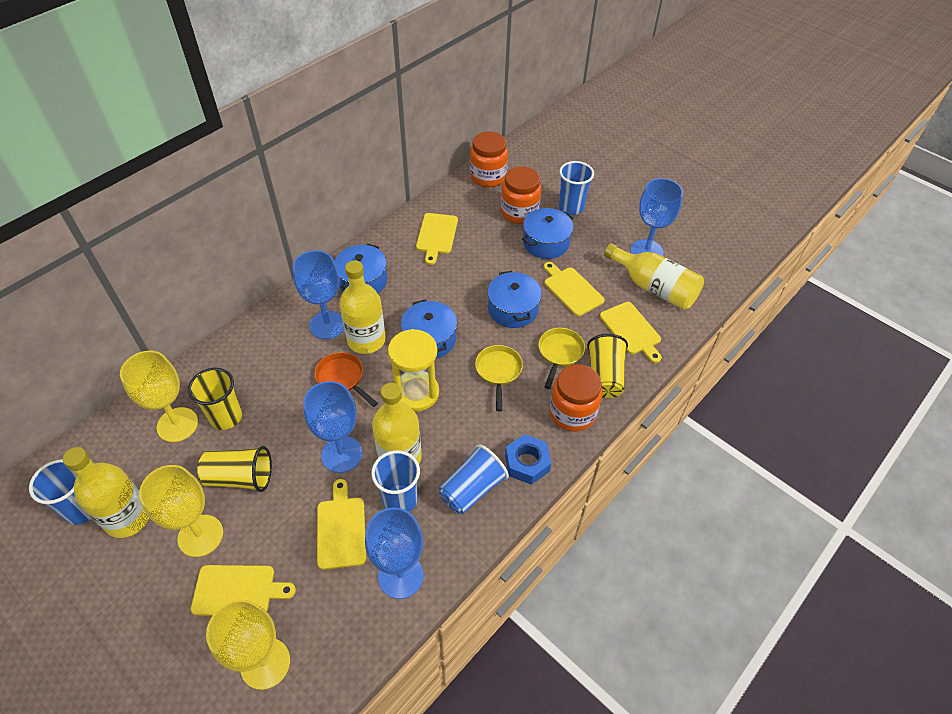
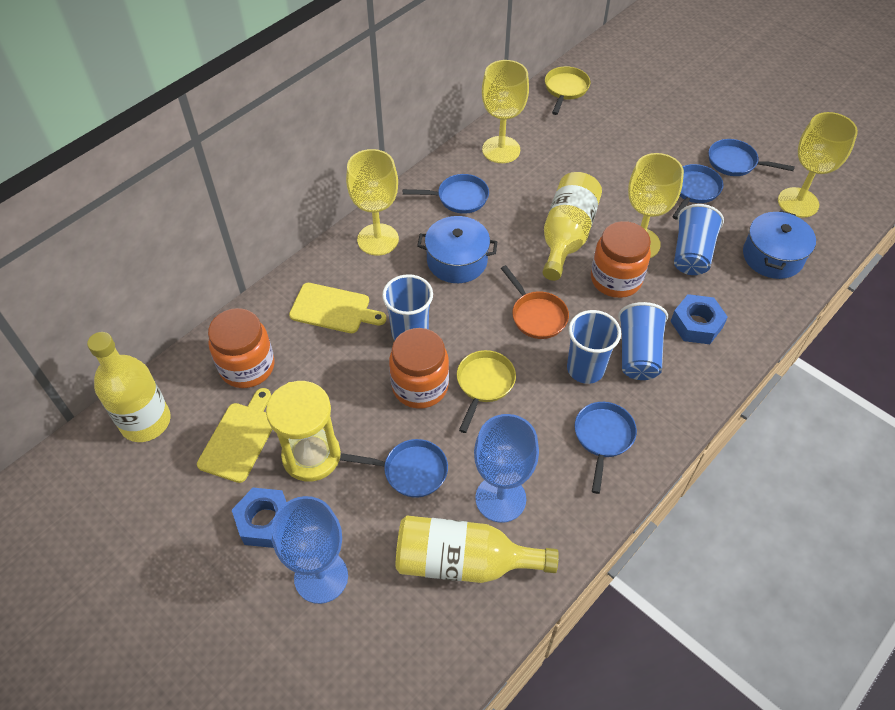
blue goblet: 4 -> 2
blue nut: 1 -> 2
blue pan: 0 -> 5
blue pot: 4 -> 2
yellow bottle: 4 -> 3
yellow cup: 3 -> 0
yellow cutting board: 5 -> 2
yellow goblet: 3 -> 4

